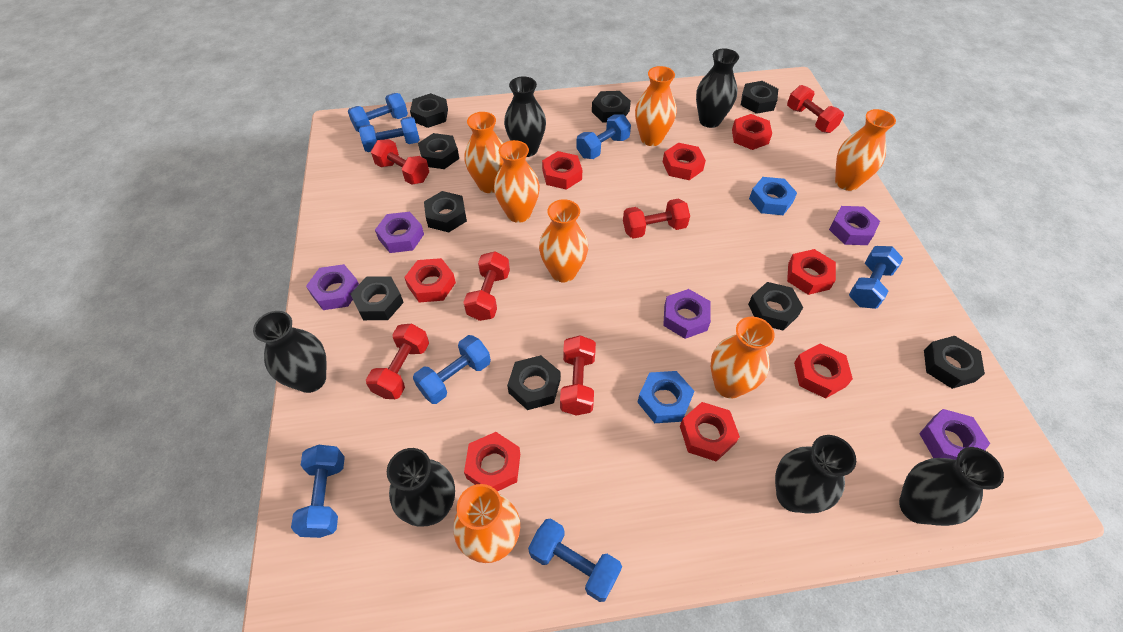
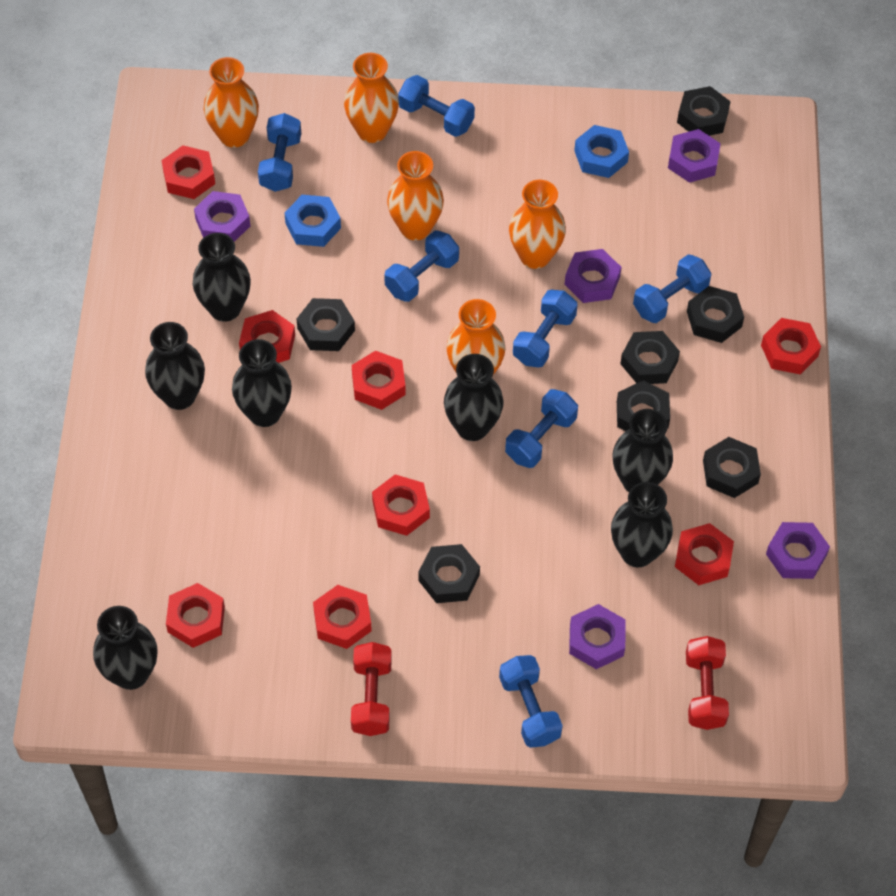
black nut: 9 -> 7
black vase: 6 -> 7
orange vase: 7 -> 5
red dumbbell: 6 -> 2

